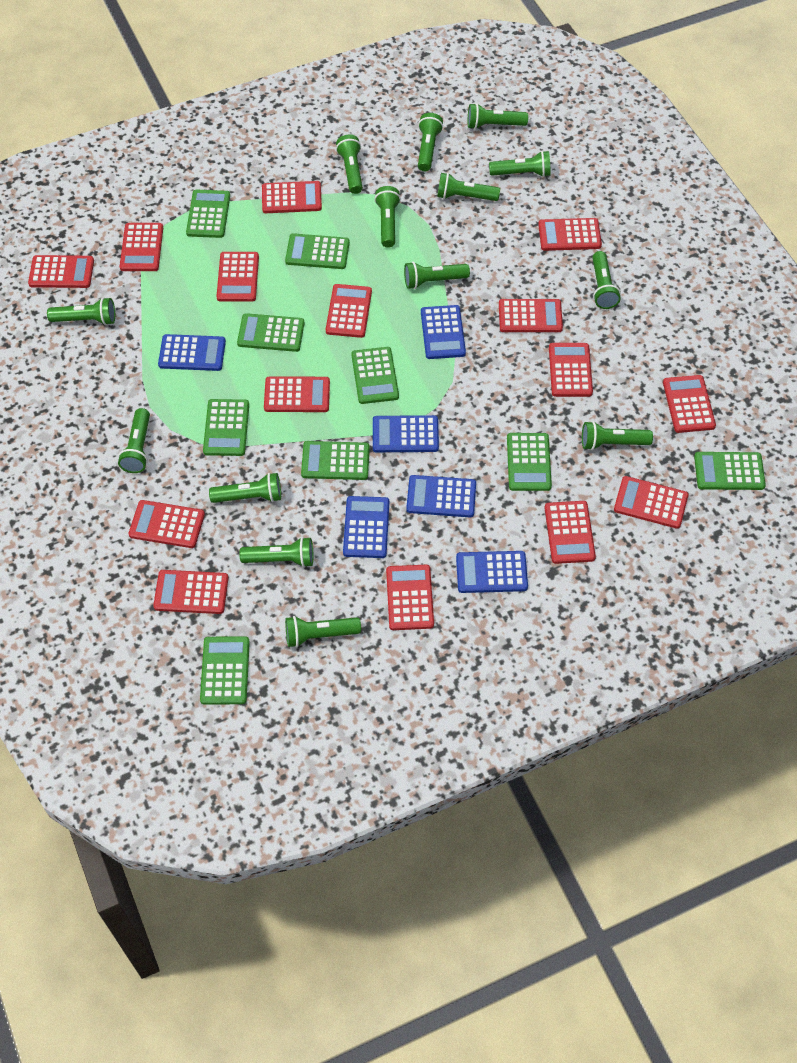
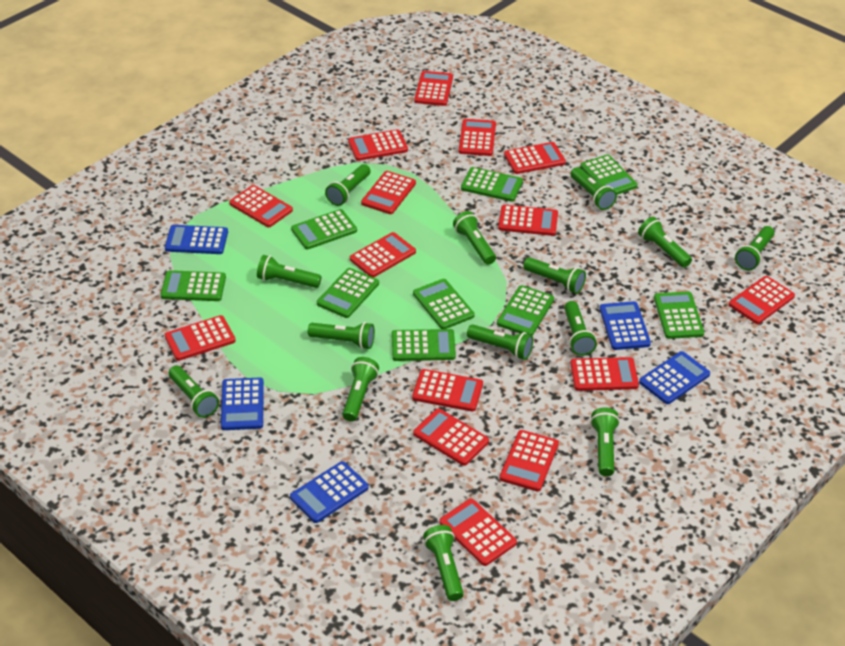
blue calculator: 6 -> 5

